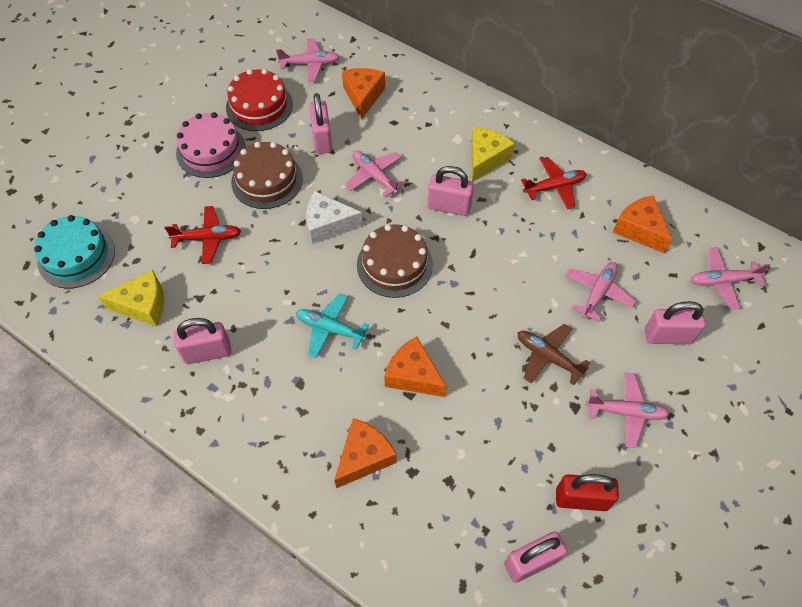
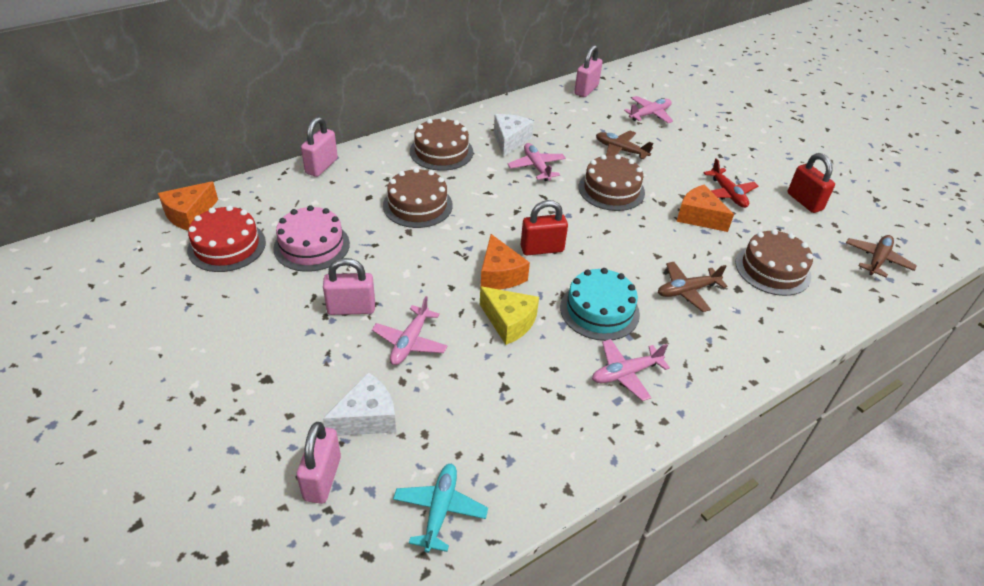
brown cake: 2 -> 4
brown plane: 1 -> 3
orange cheese: 4 -> 3
pink padlock: 5 -> 4
pink plane: 5 -> 4
red padlock: 1 -> 2
red plane: 2 -> 1
white cheese: 1 -> 2
yellow cheese: 2 -> 1

